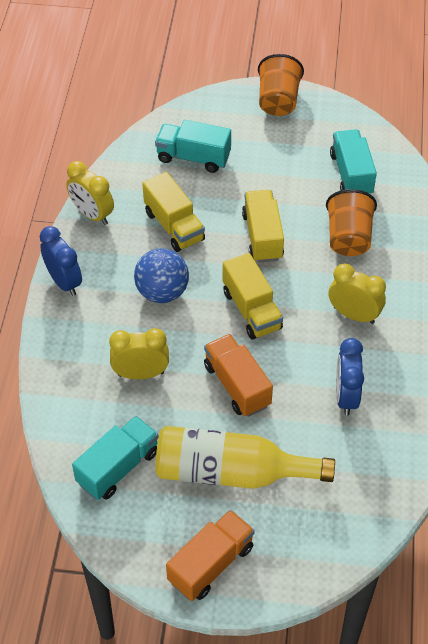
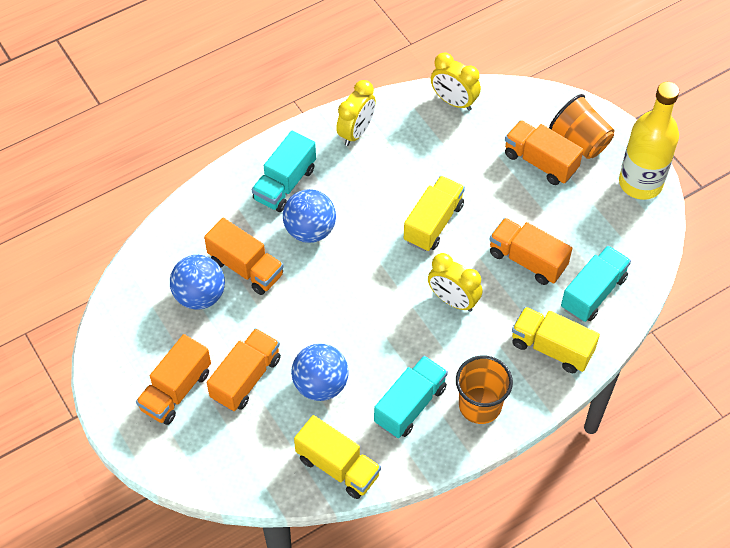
blue ball: 1 -> 3
blue clock: 2 -> 0
orange truck: 2 -> 5

